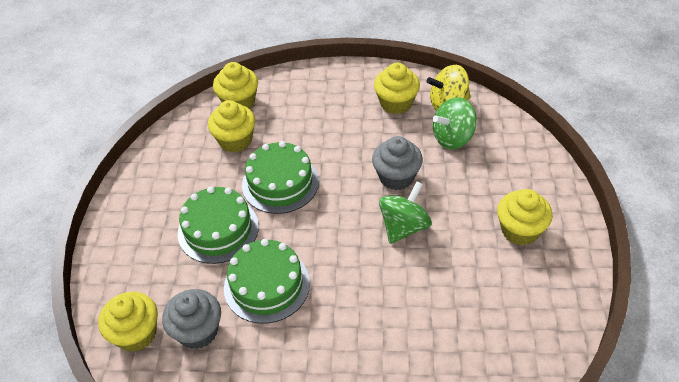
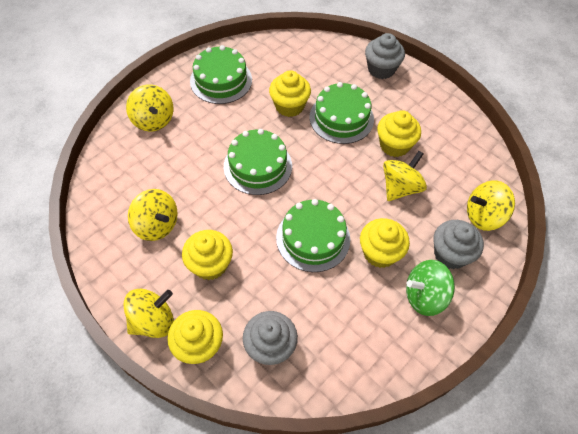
green cake: 3 -> 4
green spinning top: 2 -> 1
grey cupcake: 2 -> 3
yellow spinning top: 1 -> 5

